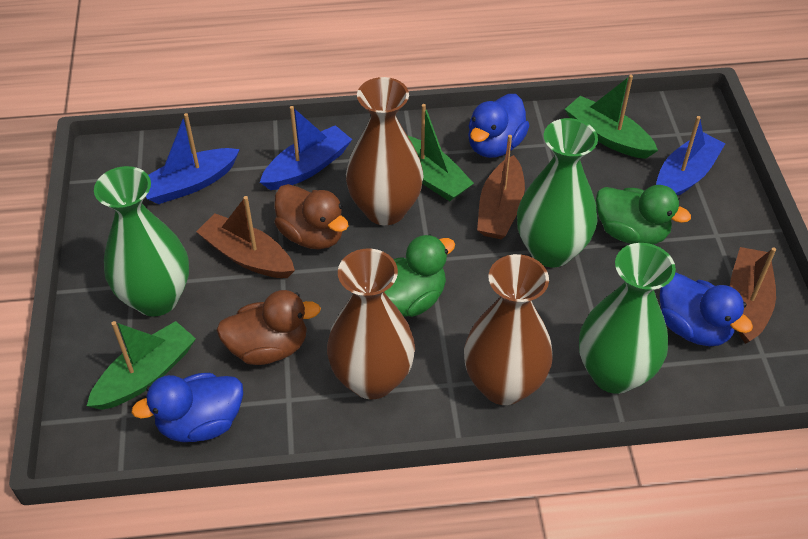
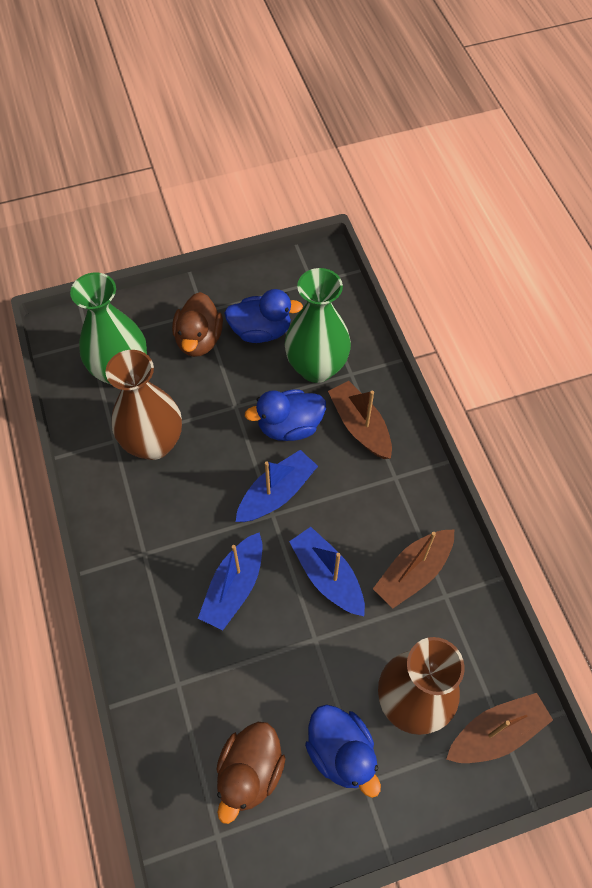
brown vase: 3 -> 2
green boat: 3 -> 0
green duck: 2 -> 0
green vase: 3 -> 2

